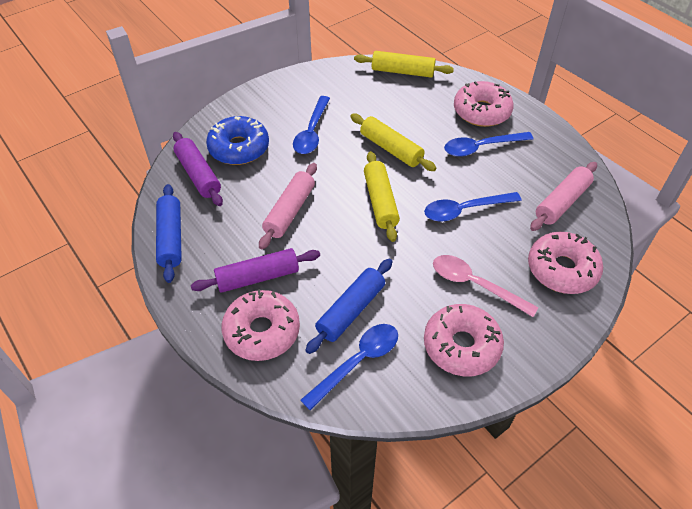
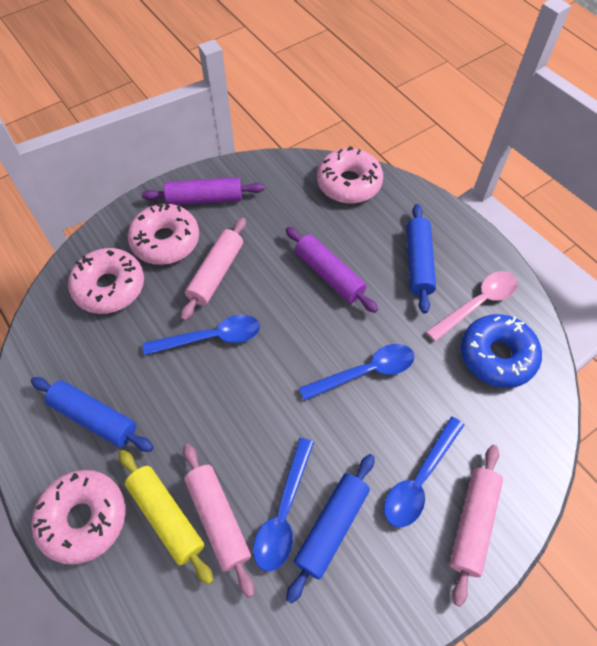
blue rolling pin: 2 -> 3
pink rolling pin: 2 -> 3
yellow rolling pin: 3 -> 1

